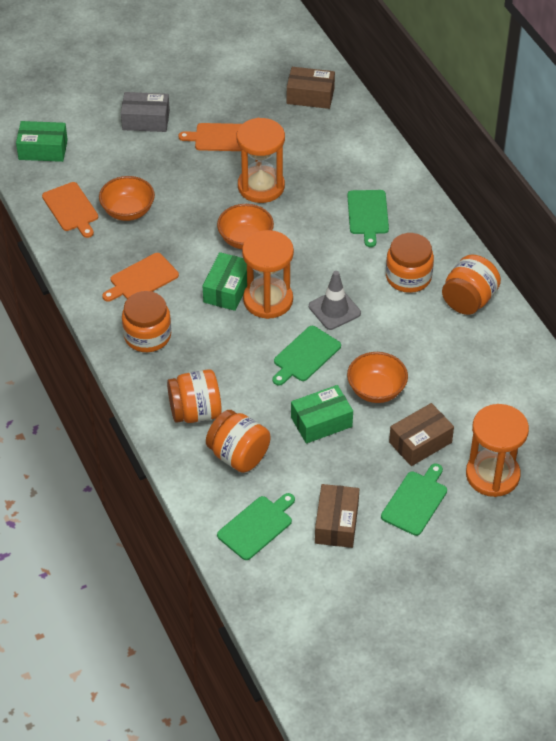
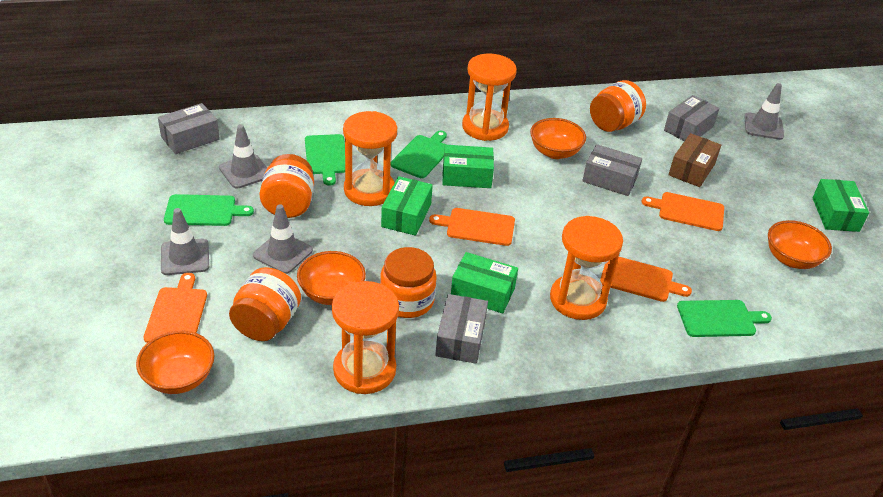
brown box: 3 -> 1
green box: 3 -> 4
grey box: 1 -> 4
grey traffic cone: 1 -> 4
orange bowl: 3 -> 4
orange cutting board: 3 -> 4
orange hourglass: 3 -> 4
orange jar: 5 -> 4

